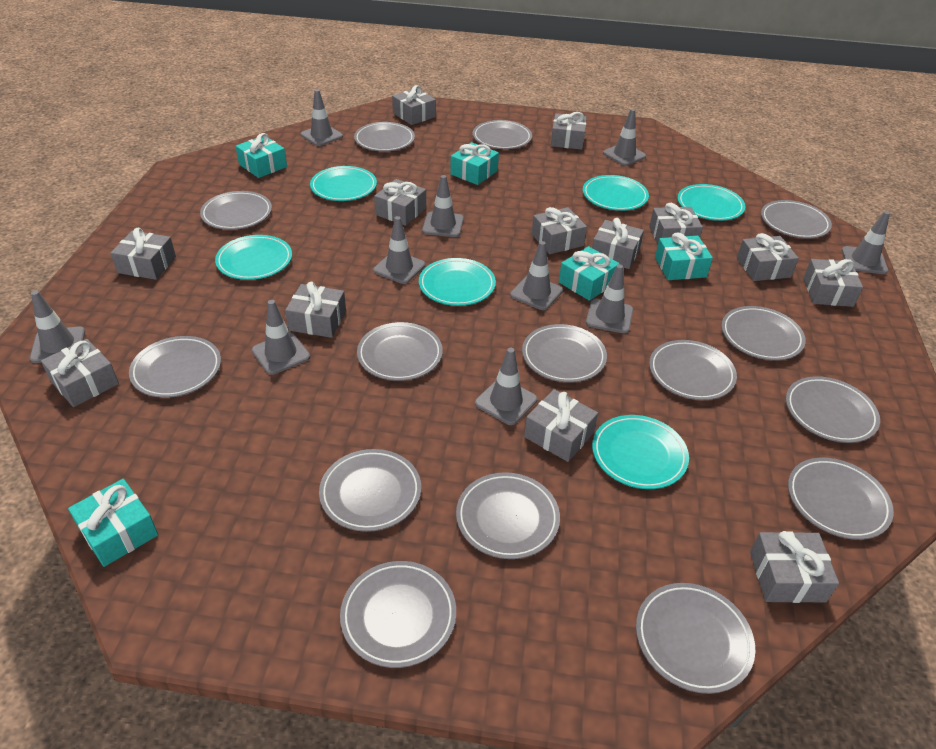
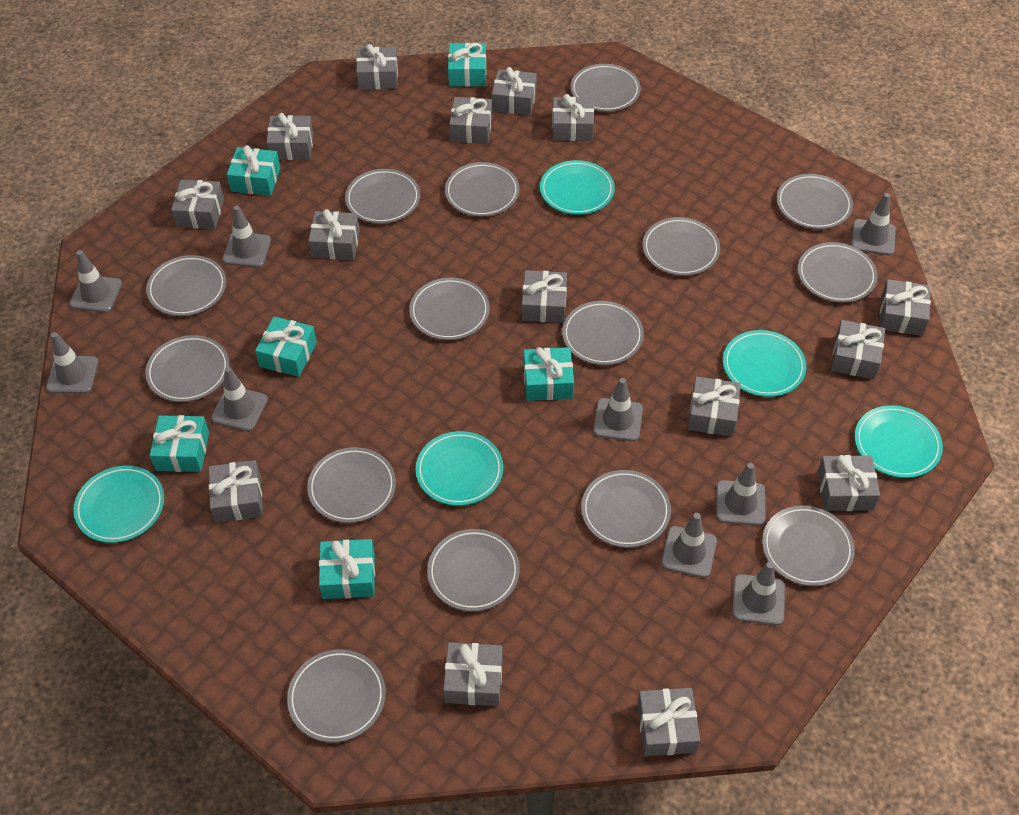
grey gift: 13 -> 15
grey traffic cone: 10 -> 9
turquoise gift: 5 -> 6
turquoise plate: 6 -> 5

